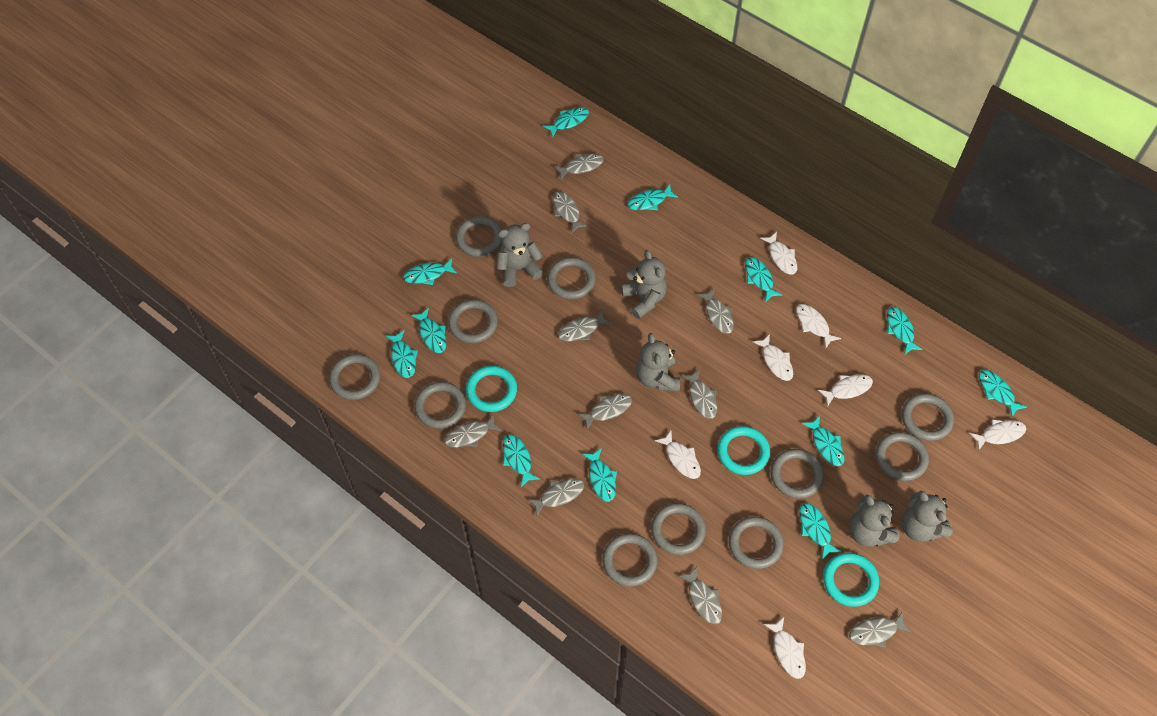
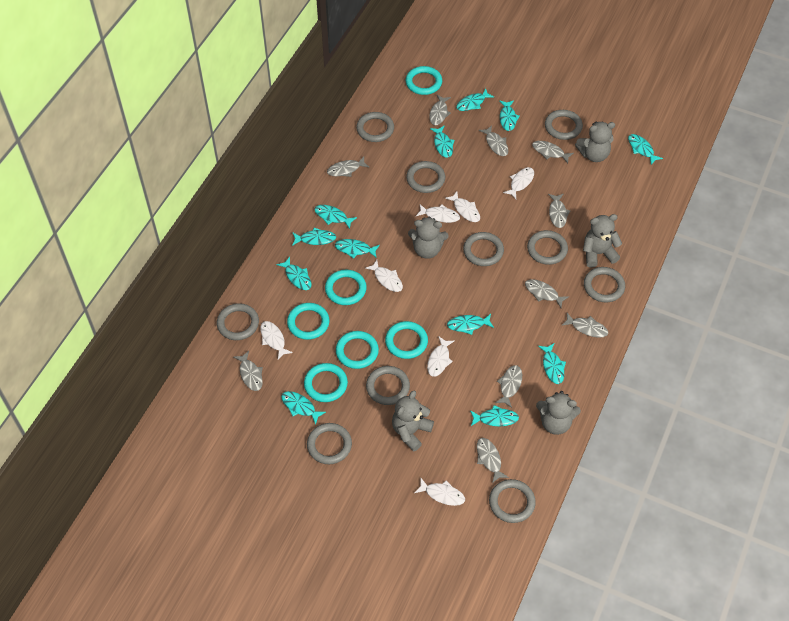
grey ring: 11 -> 10
turquoise ring: 3 -> 6

